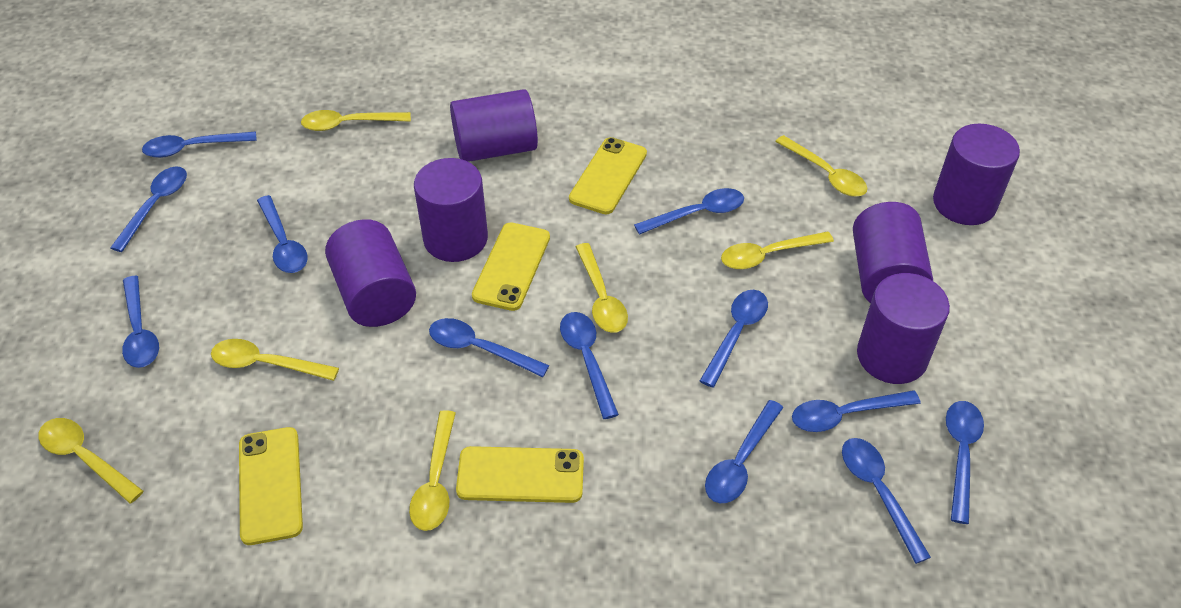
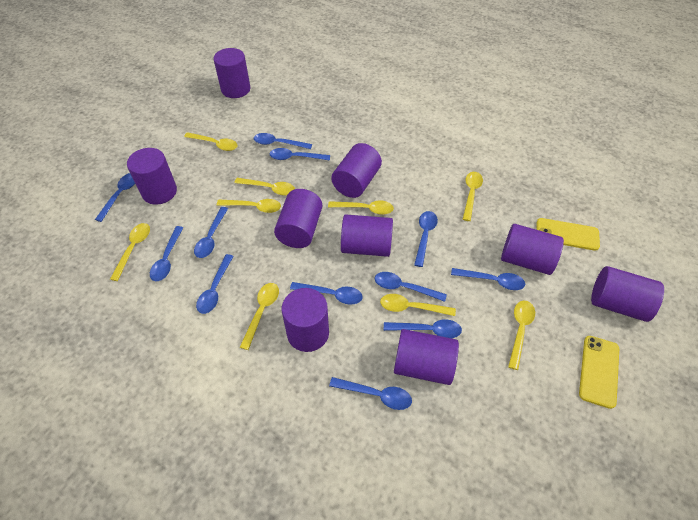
purple cylinder: 6 -> 9
yellow phone: 4 -> 2
yellow spoon: 7 -> 9

